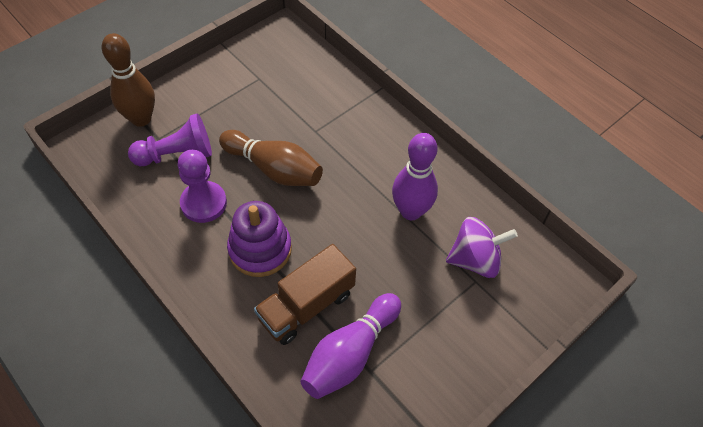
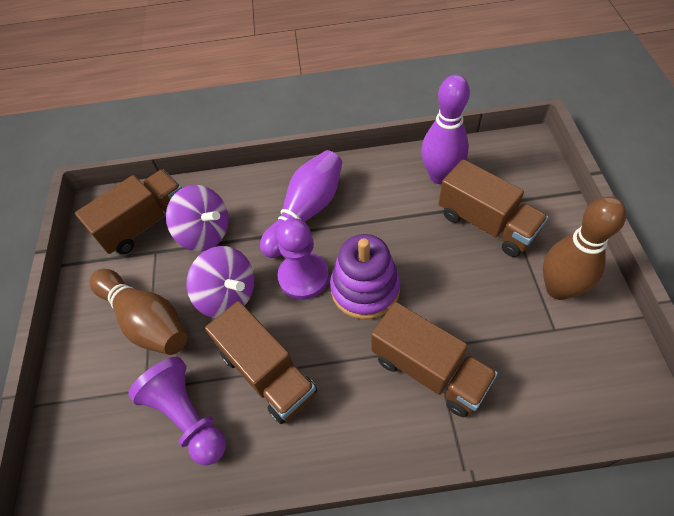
brown truck: 1 -> 4
purple spinning top: 1 -> 2

